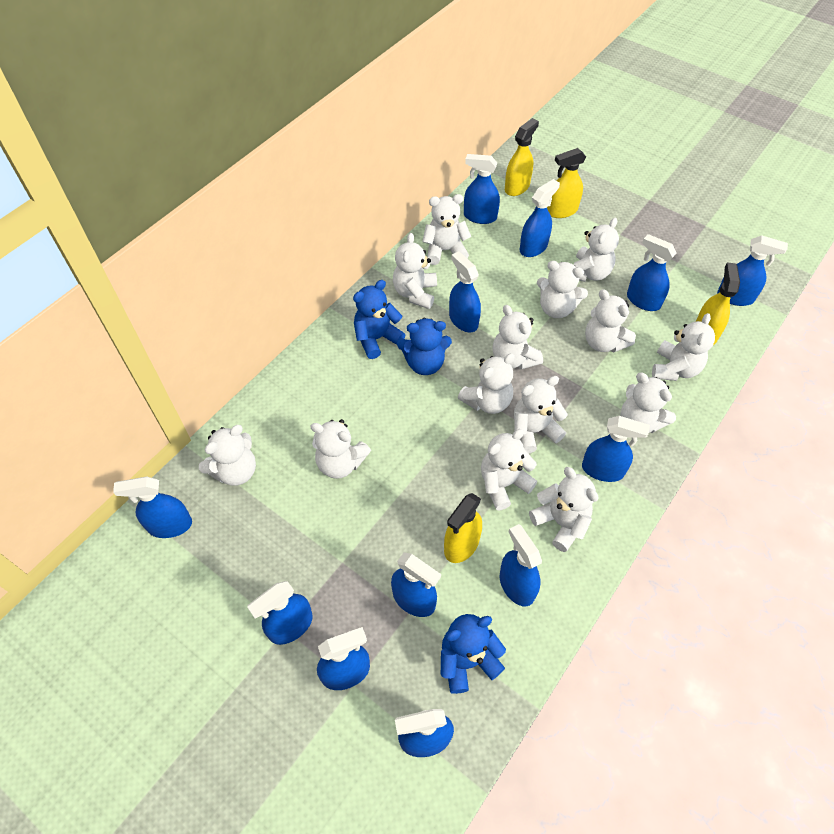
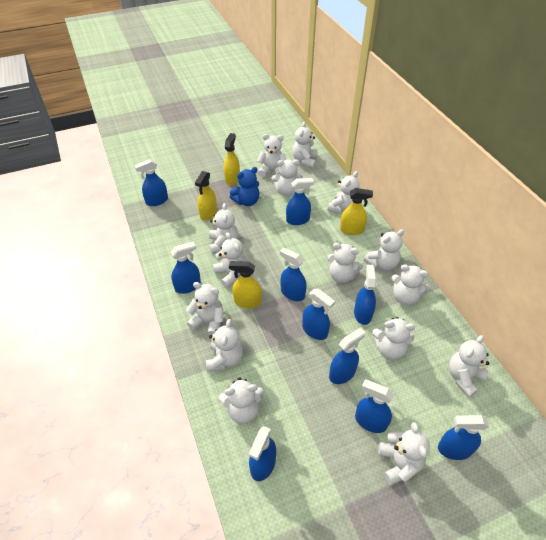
blue spray bottle: 12 -> 10
blue teddy bear: 3 -> 1
white teddy bear: 14 -> 15

